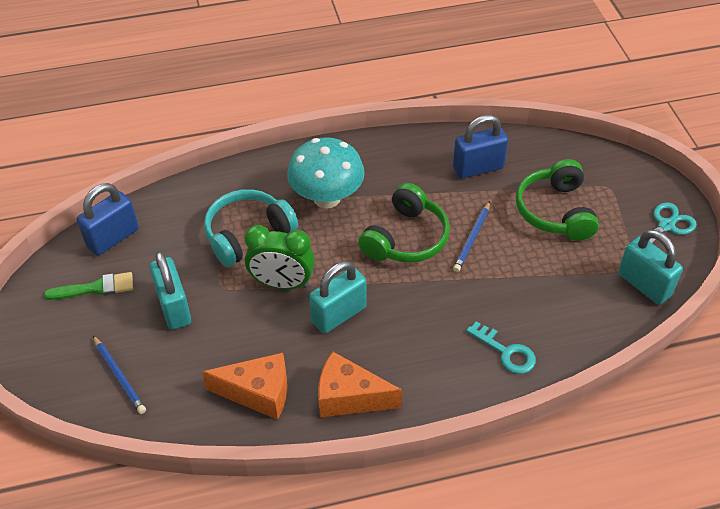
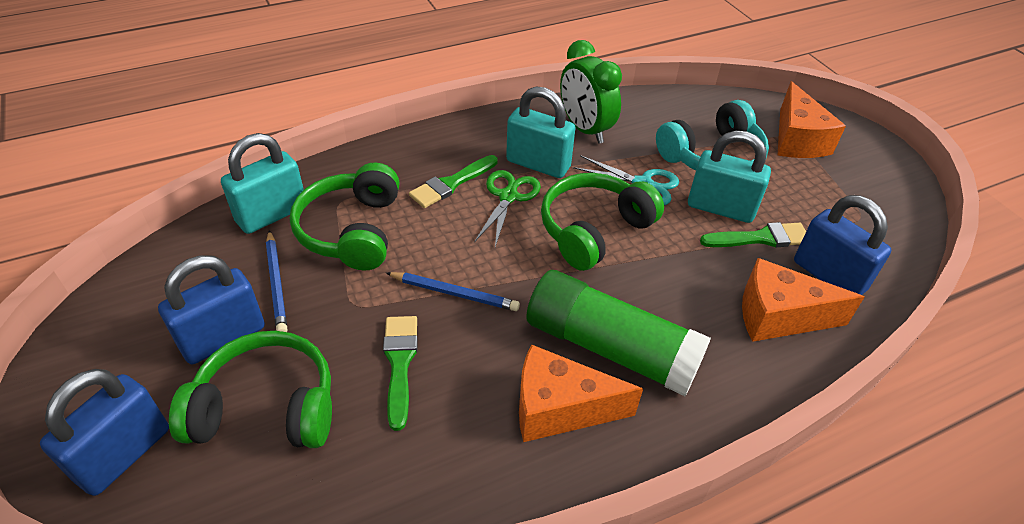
blue padlock: 2 -> 3
green brush: 1 -> 3
green glue stick: 0 -> 1
green headphones: 2 -> 3
green scissors: 0 -> 1
orange cheese: 2 -> 3
turquoise key: 1 -> 0
turquoise mushroom: 1 -> 0

